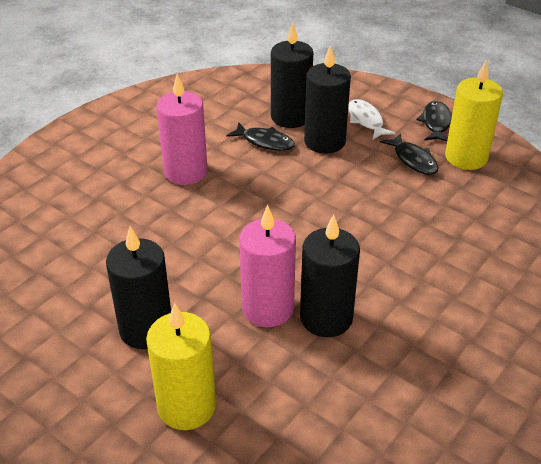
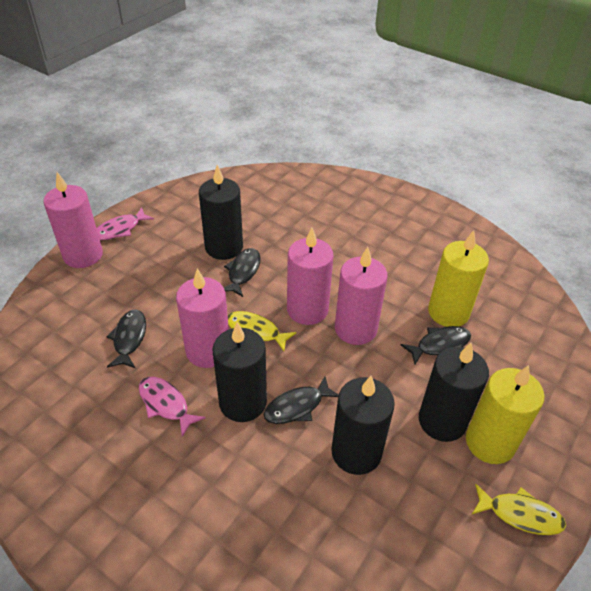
black fish: 3 -> 4
pink candle: 2 -> 4
pink fish: 0 -> 2
white fish: 1 -> 0
yellow fish: 0 -> 2

